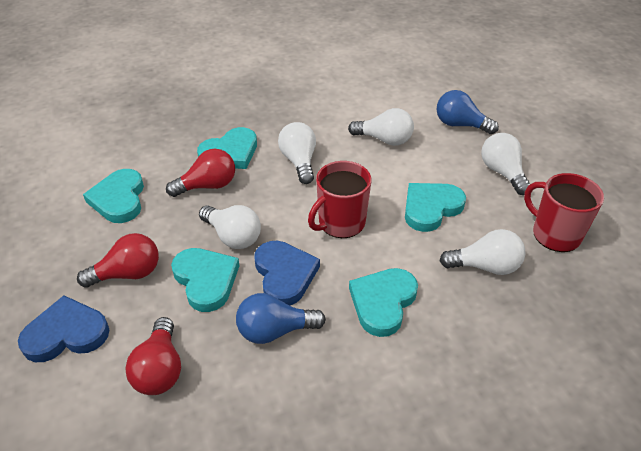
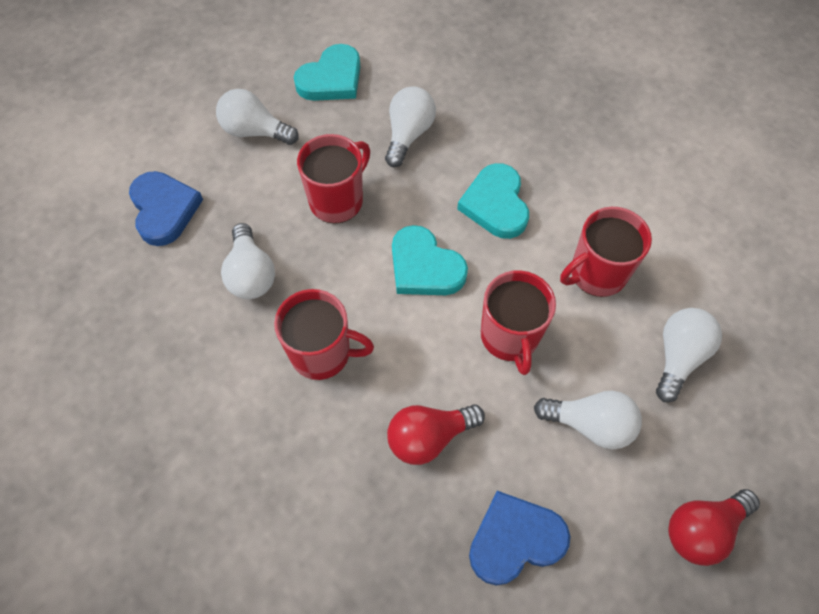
blue light bulb: 2 -> 0
red light bulb: 3 -> 2
red mug: 2 -> 4
turquoise heart: 5 -> 3

